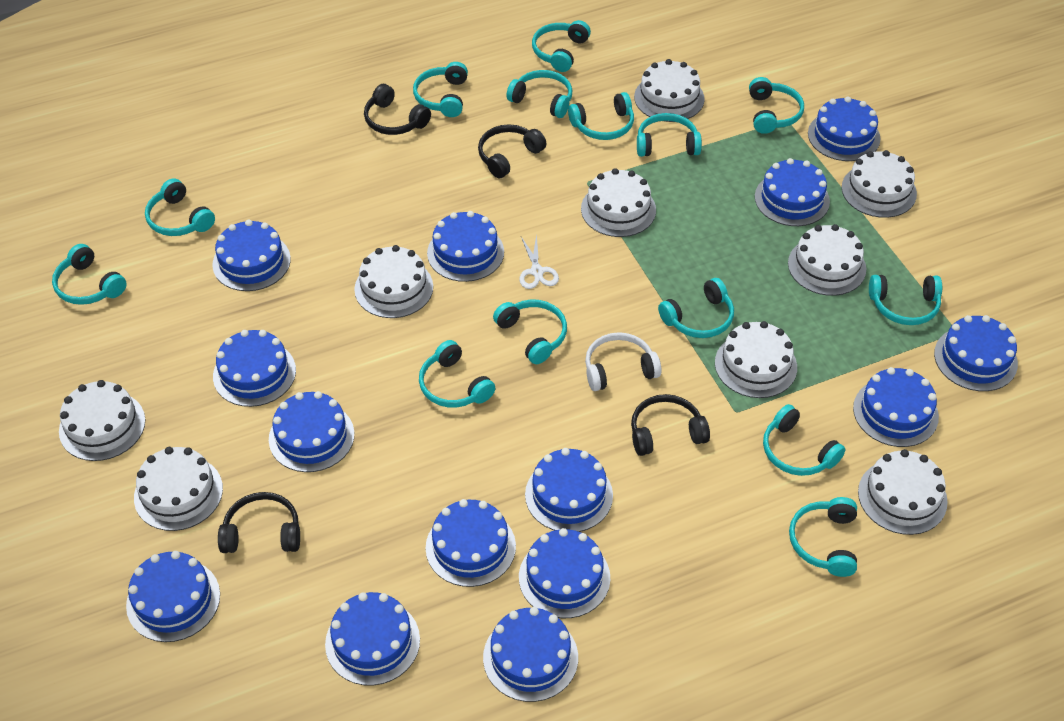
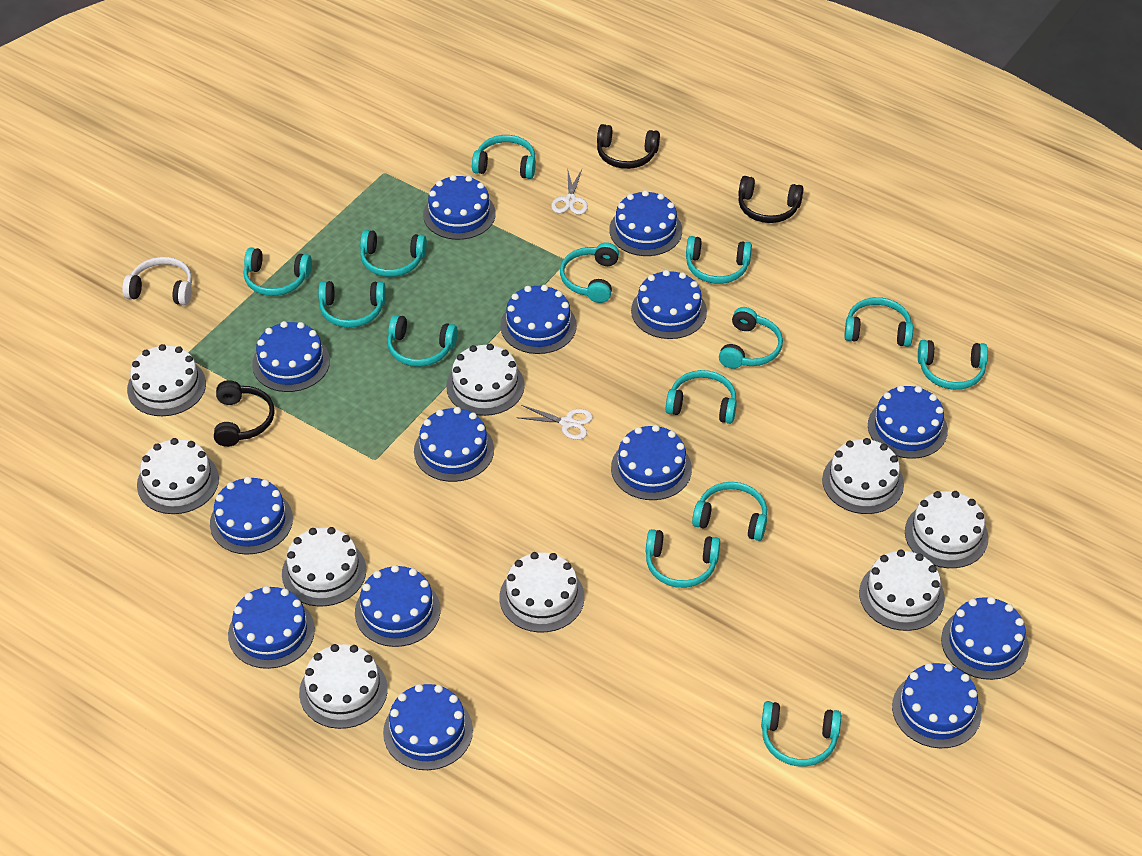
black headphones: 4 -> 3
white scissors: 1 -> 2

